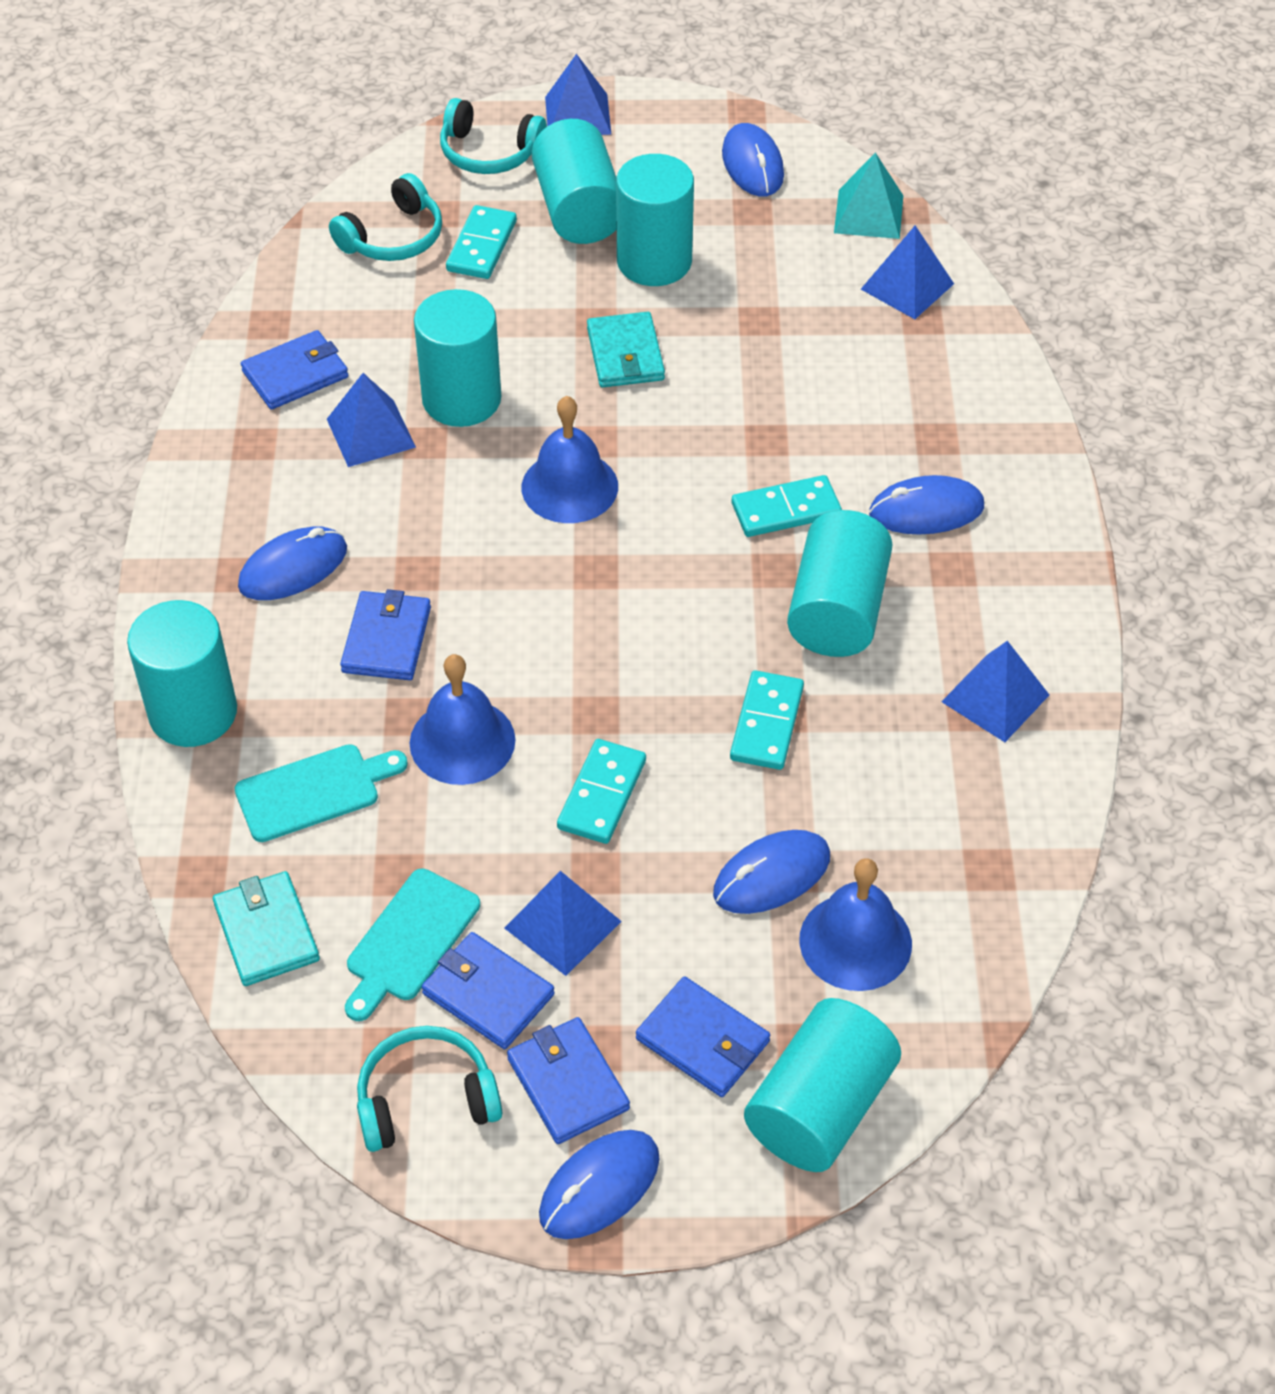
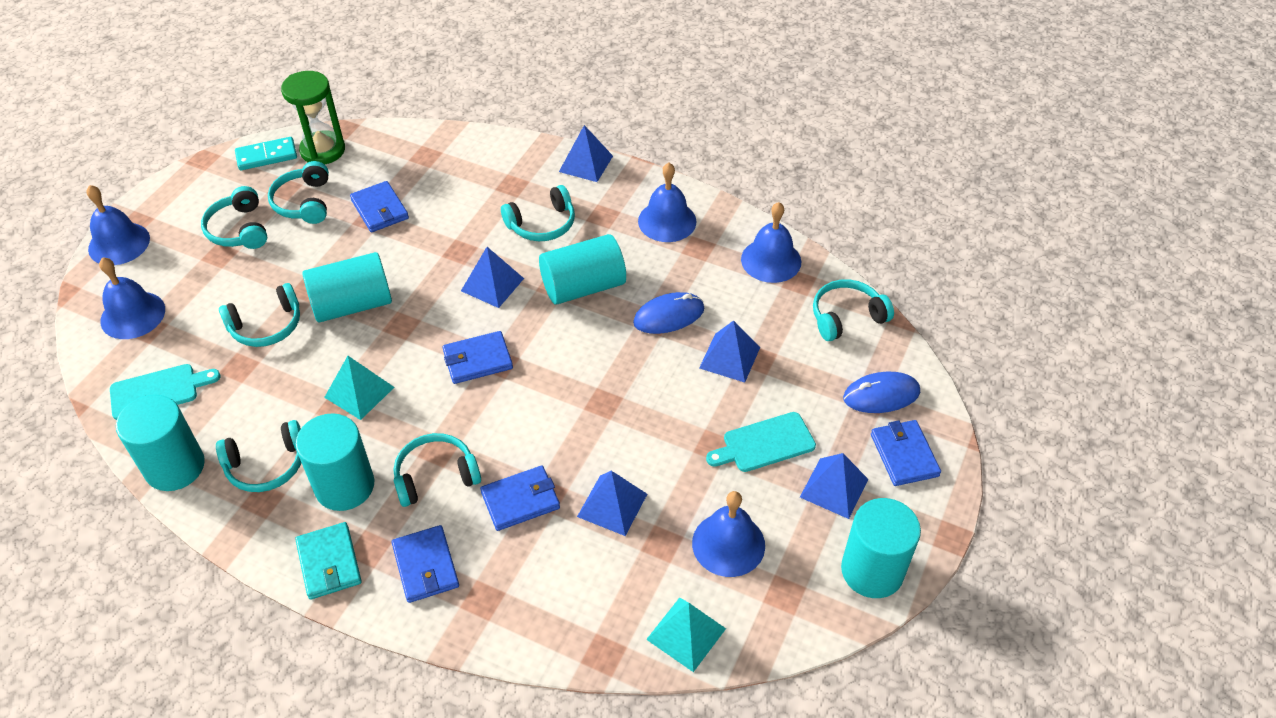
blue bell: 3 -> 5
blue mouse: 5 -> 2
green hourglass: 0 -> 1
turquoise cylinder: 6 -> 5
turquoise domino: 4 -> 1
turquoise headphones: 3 -> 7
turquoise pyramid: 1 -> 2
turquoise wallet: 2 -> 1

